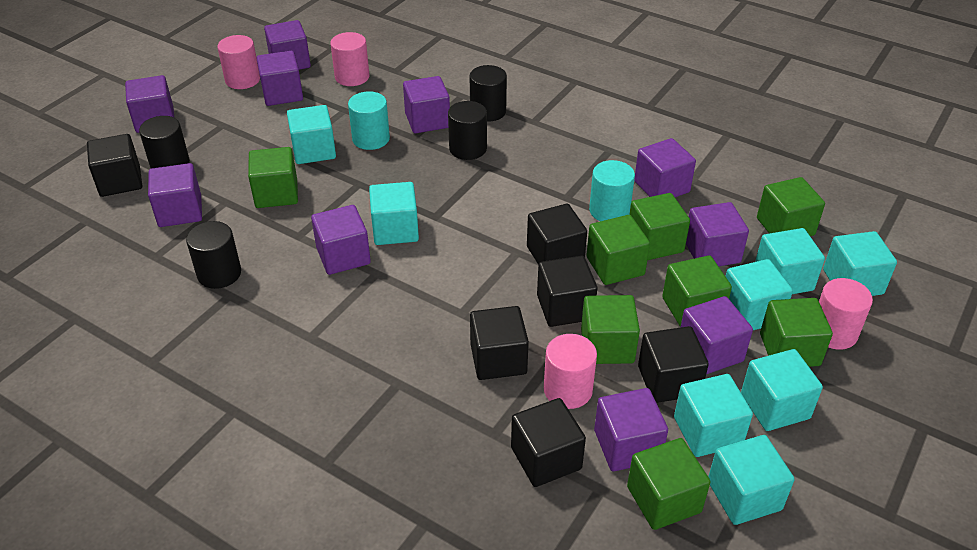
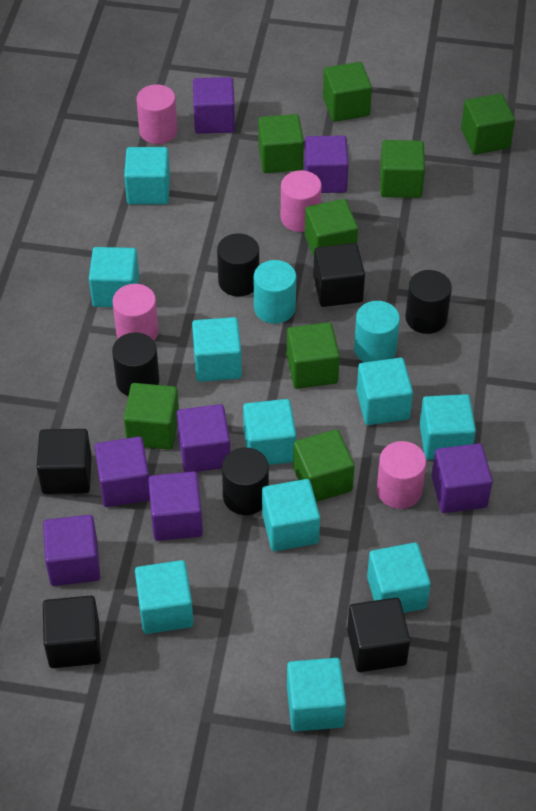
black cube: 6 -> 4
purple cube: 10 -> 7
turquoise cube: 8 -> 10

